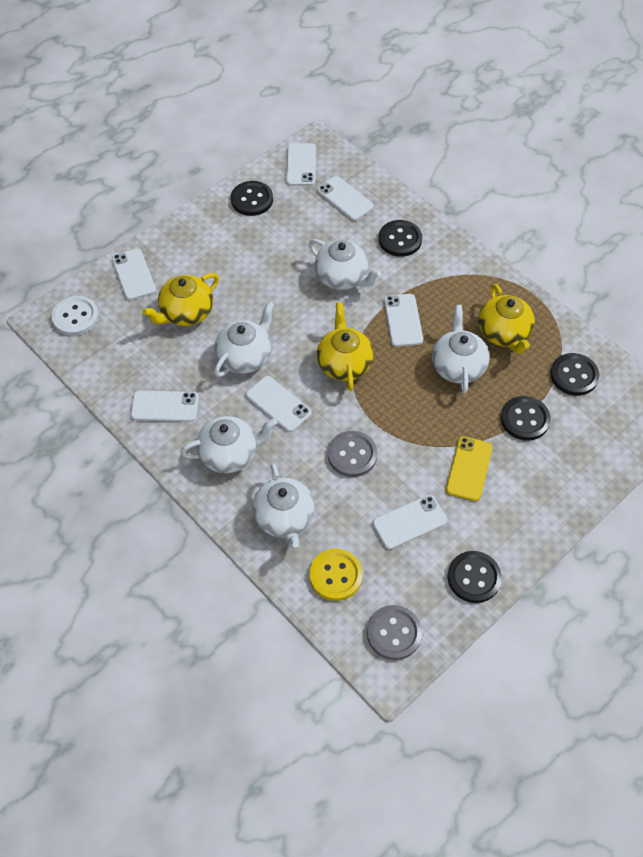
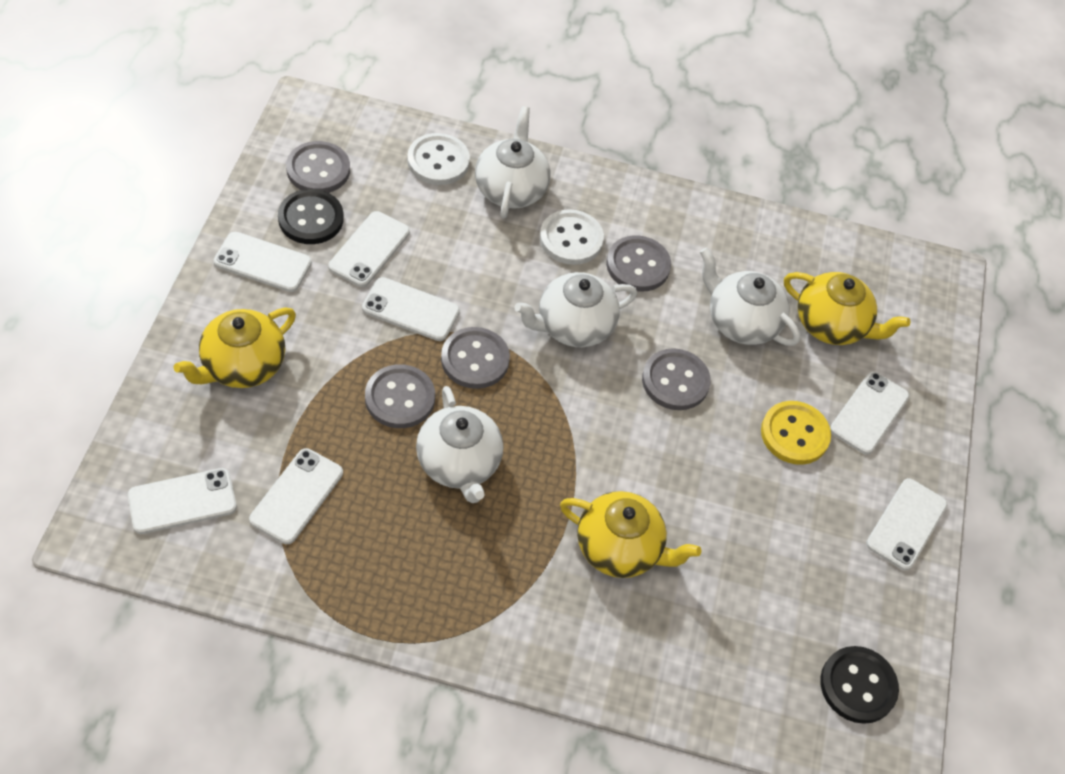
black button: 5 -> 2
grey button: 2 -> 5
white button: 1 -> 2
white teapot: 5 -> 4
yellow phone: 1 -> 0

